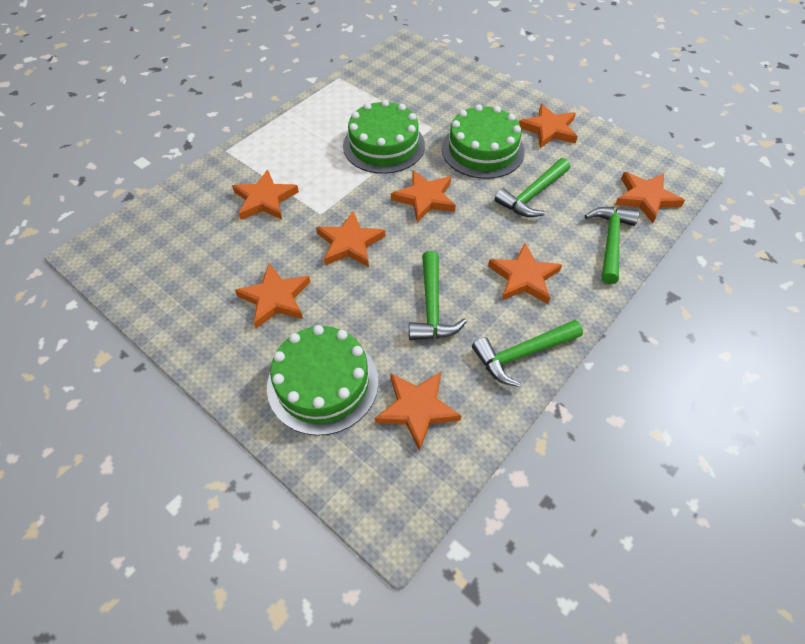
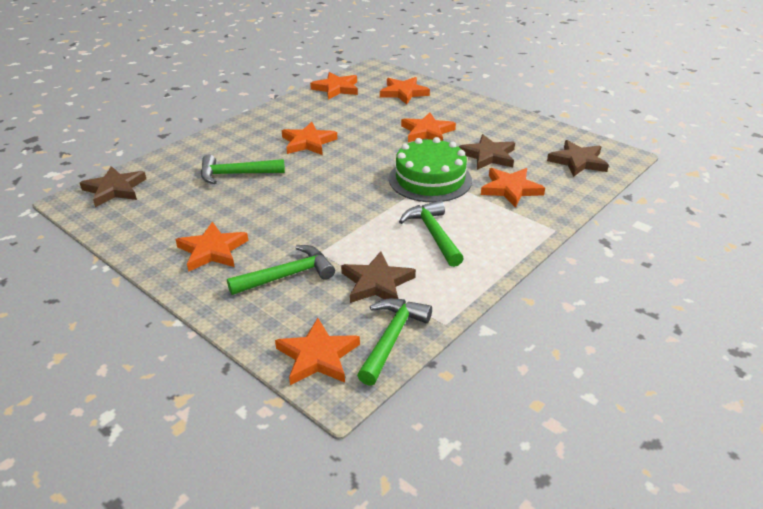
brown star: 0 -> 4
green cake: 3 -> 1
orange star: 8 -> 7

